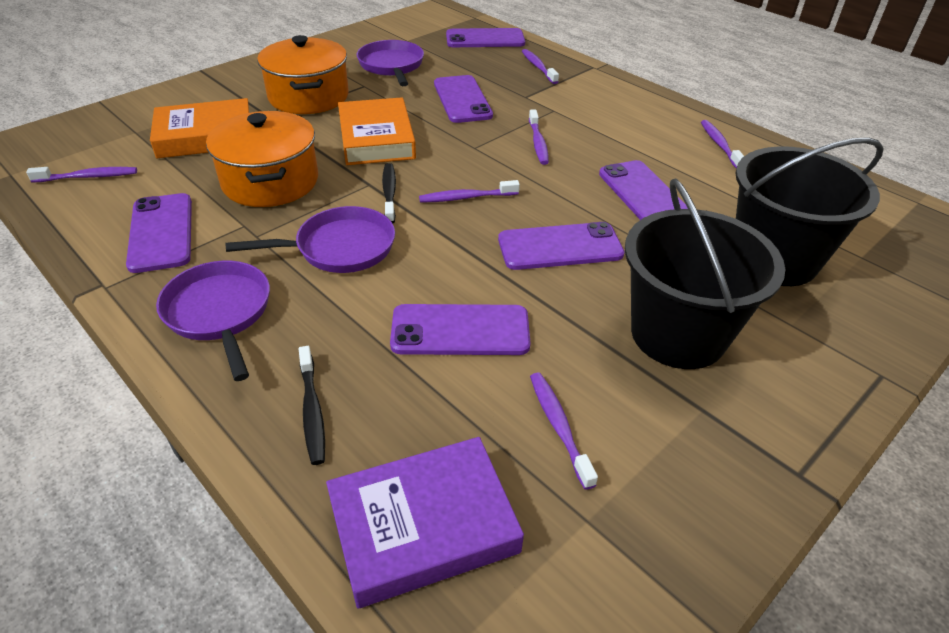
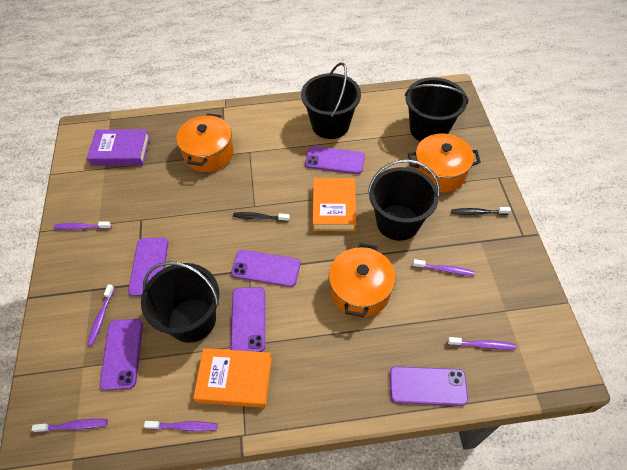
black bucket: 2 -> 4
orange pot: 2 -> 3
purple pan: 3 -> 0

